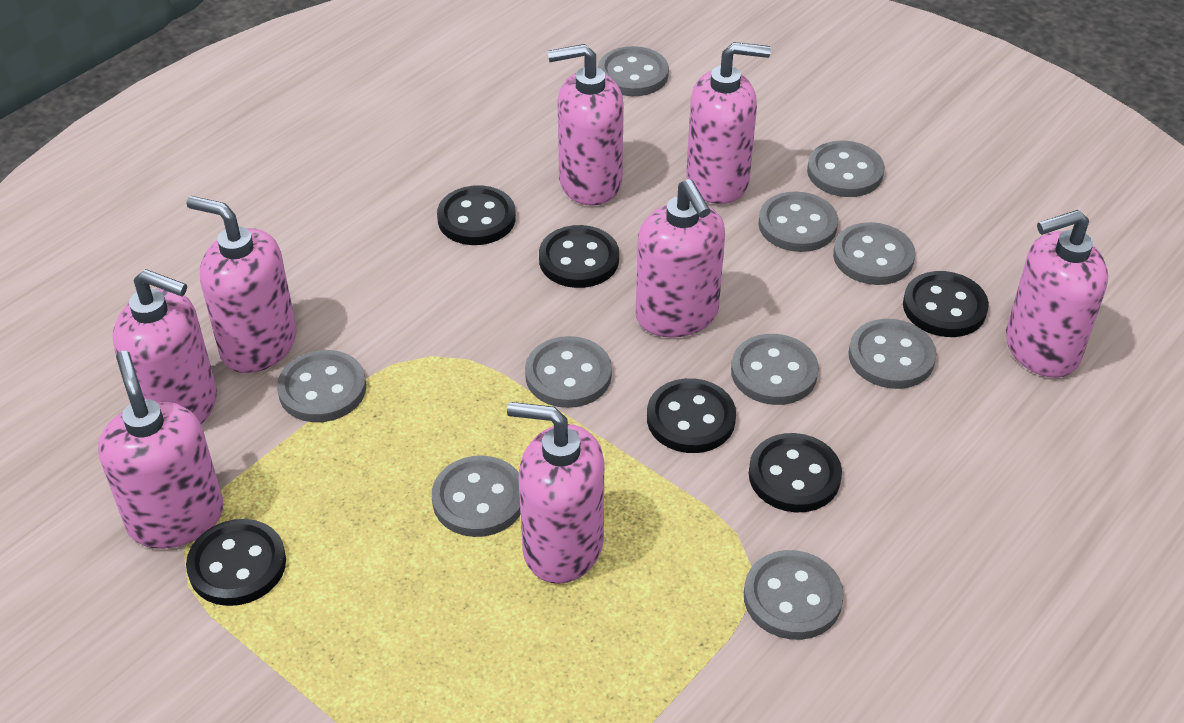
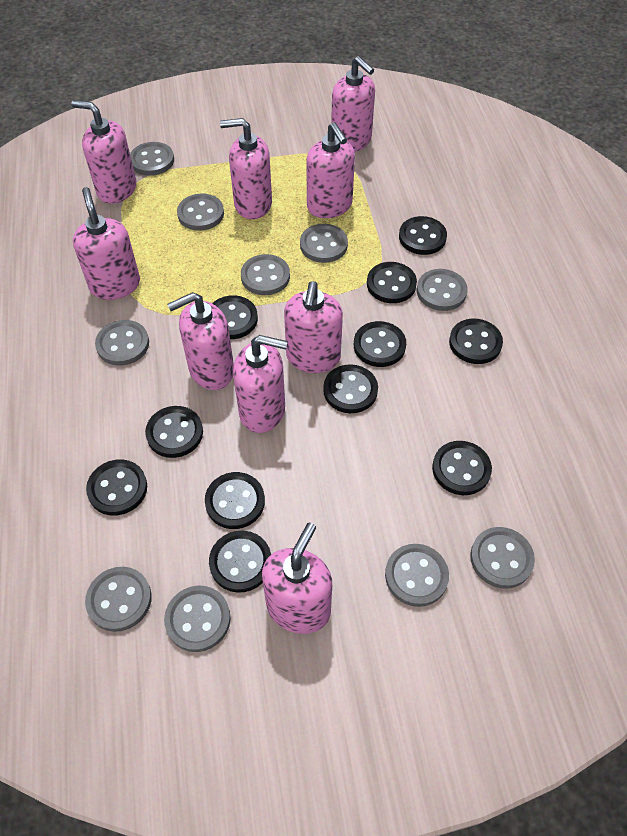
black button: 6 -> 11
pink soap dispenser: 8 -> 9

